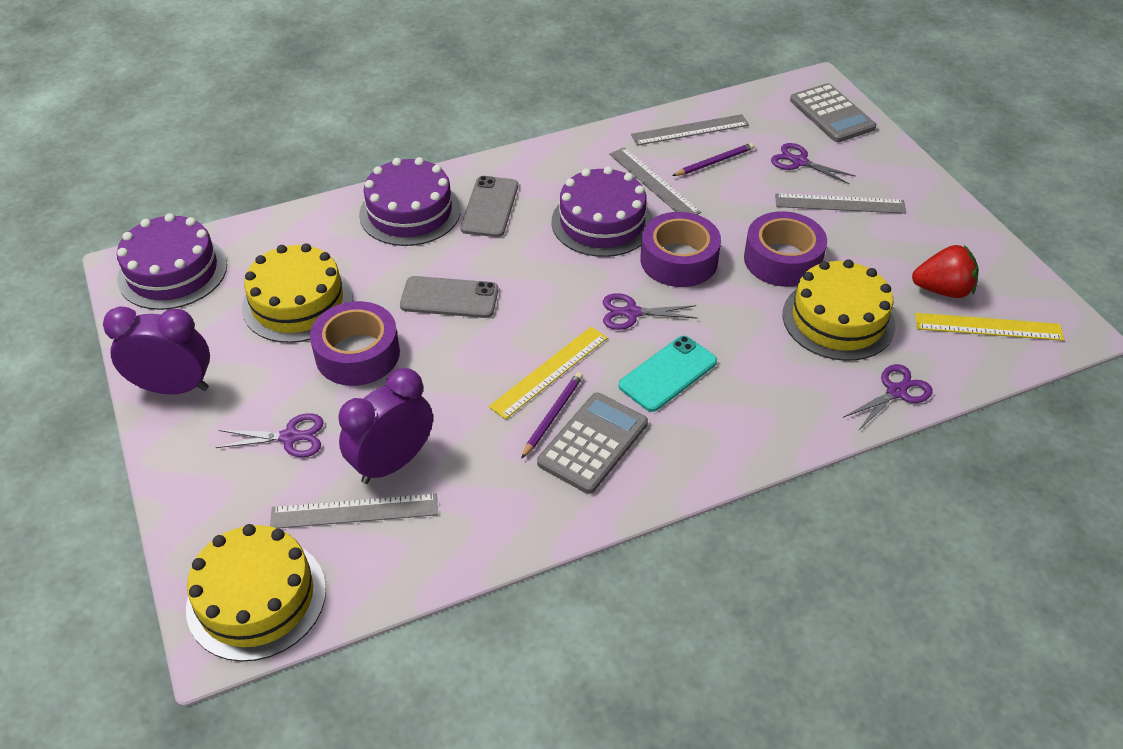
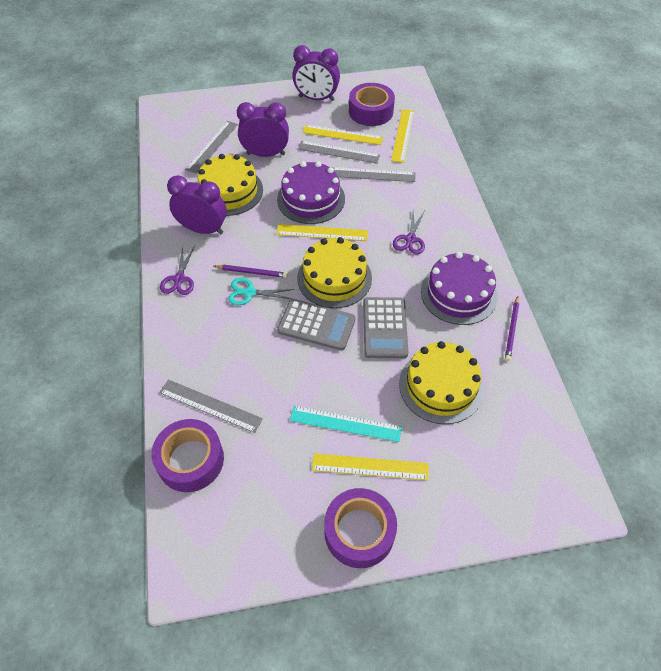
grey phone: 2 -> 0
purple cake: 3 -> 2
purple clock: 2 -> 3
purple scissors: 4 -> 2
red strawberry: 1 -> 0
turquoise phone: 1 -> 0
turquoise ruler: 0 -> 1
turquoise scissors: 0 -> 1
yellow ruler: 2 -> 4

